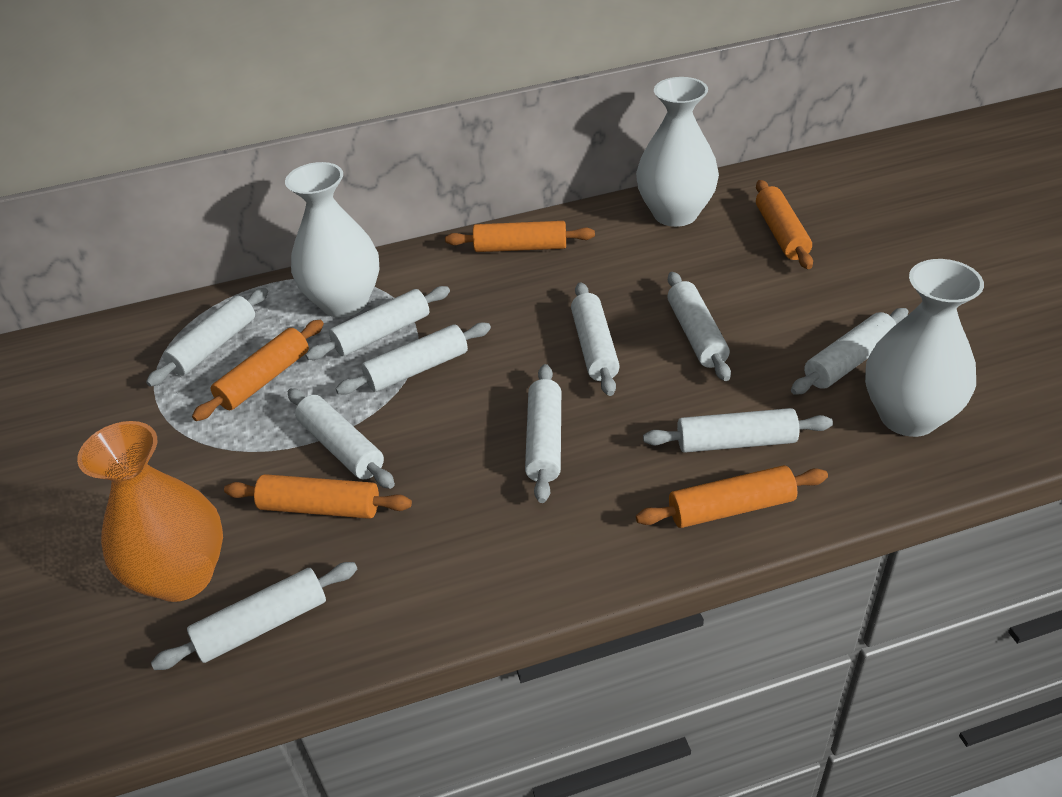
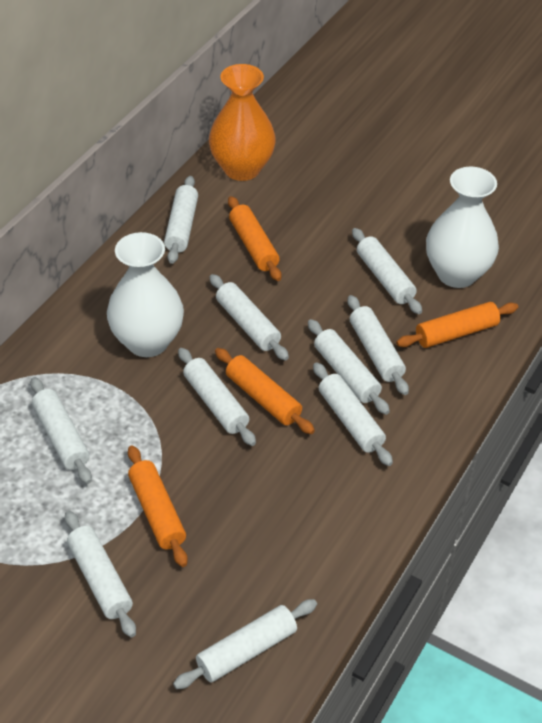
orange rolling pin: 5 -> 4
white vase: 3 -> 2

